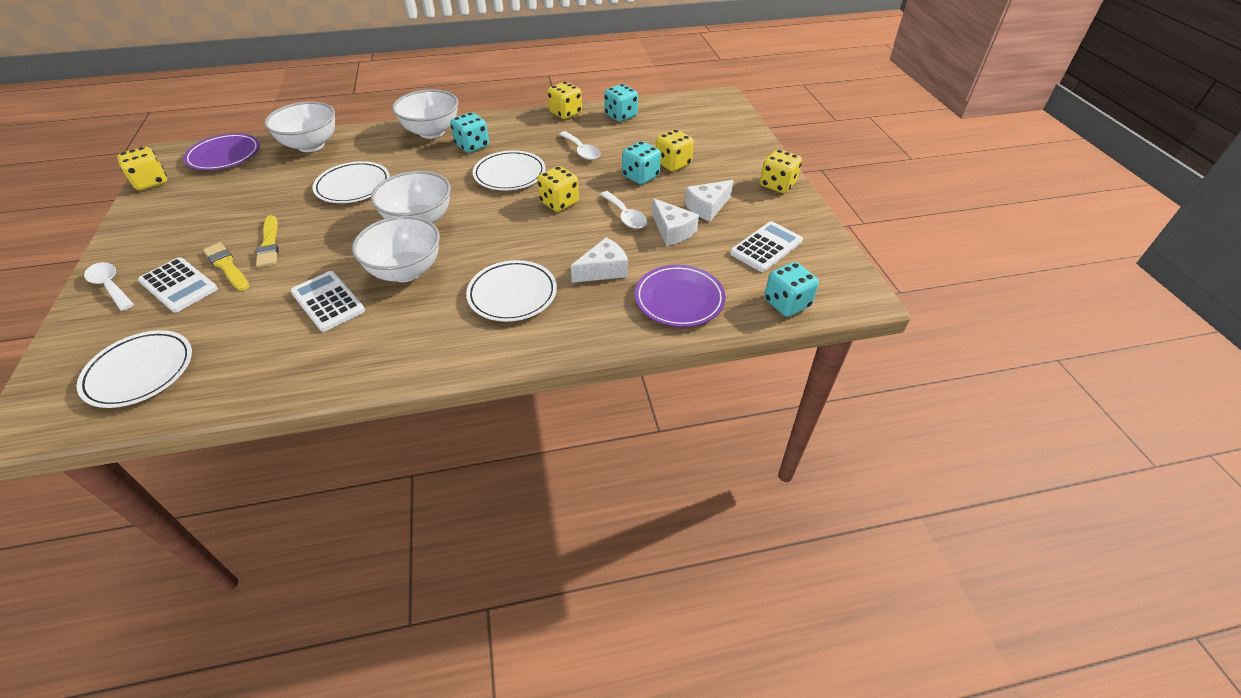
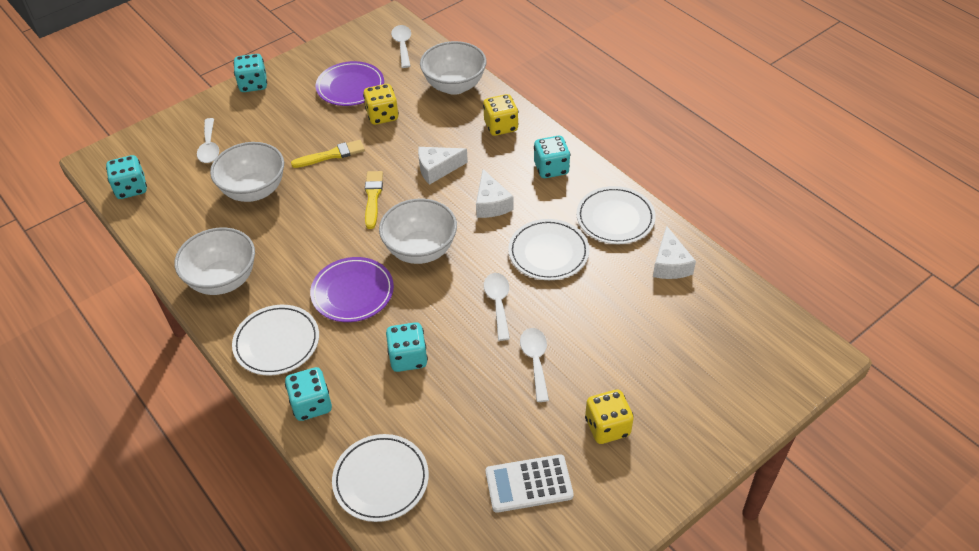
turquoise dice: 4 -> 5
white calculator: 3 -> 1
white spoon: 3 -> 4
yellow dice: 5 -> 3

